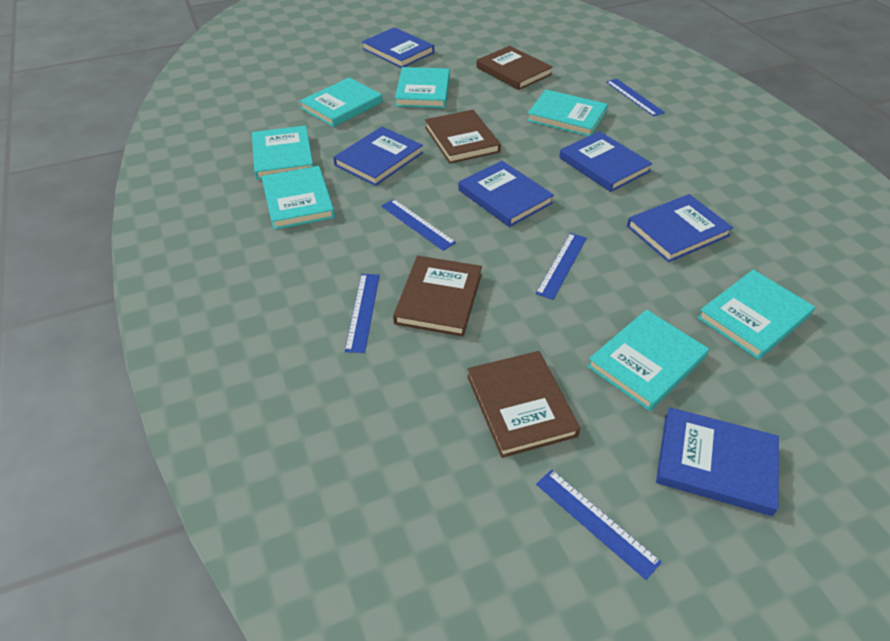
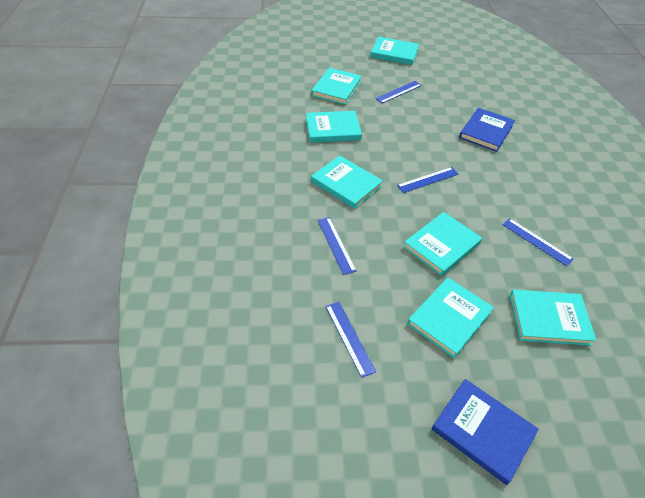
blue book: 6 -> 2
brown book: 4 -> 0

